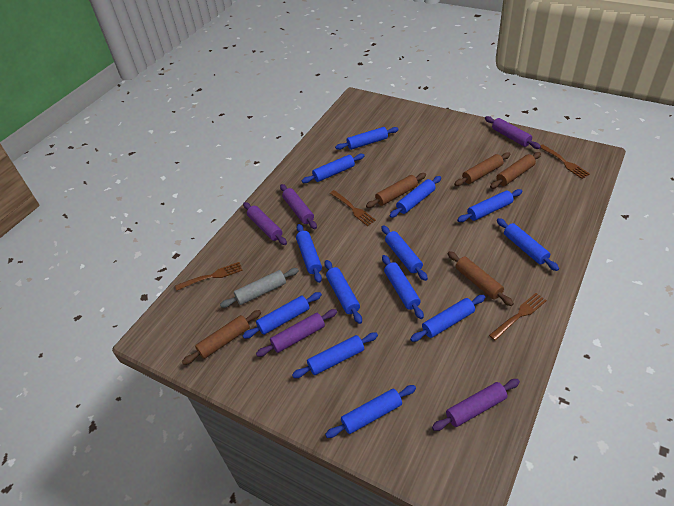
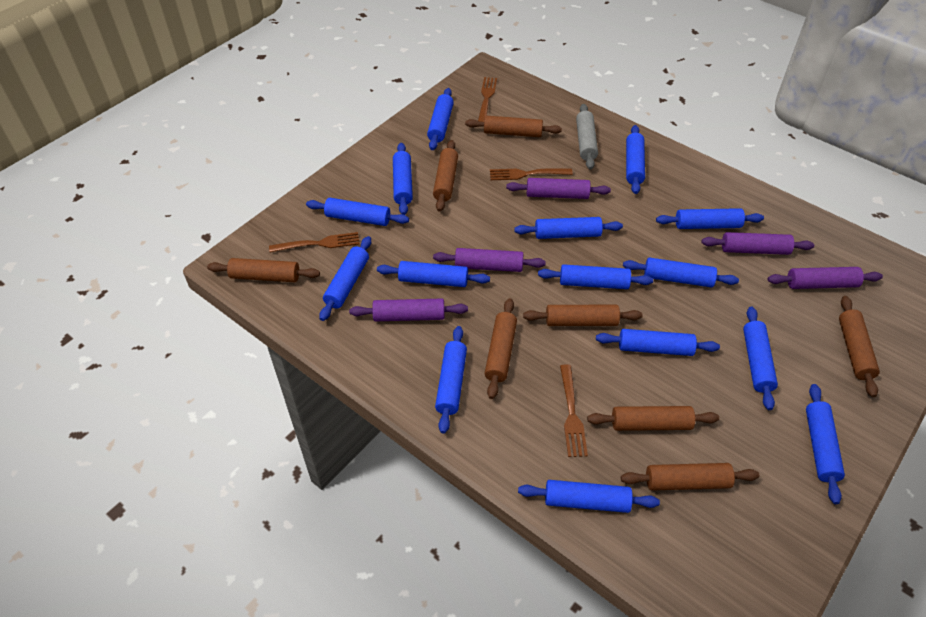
blue rolling pin: 13 -> 15
brown rolling pin: 5 -> 8

